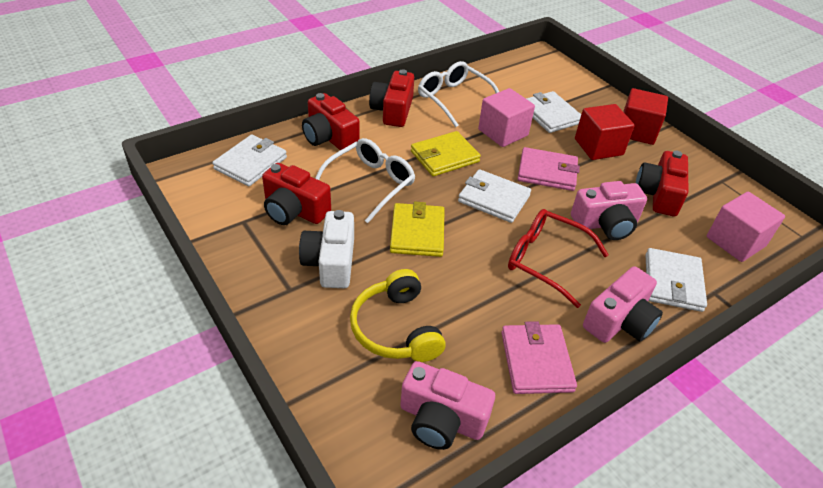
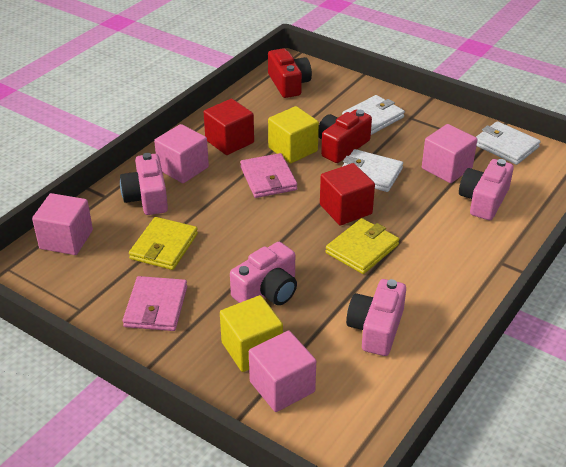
pink camera: 3 -> 4
pink cube: 2 -> 4
red camera: 4 -> 2
red glasses: 1 -> 0
white camera: 1 -> 0
white glasses: 2 -> 0
white wallet: 4 -> 3
yellow cube: 0 -> 2
yellow headphones: 1 -> 0

